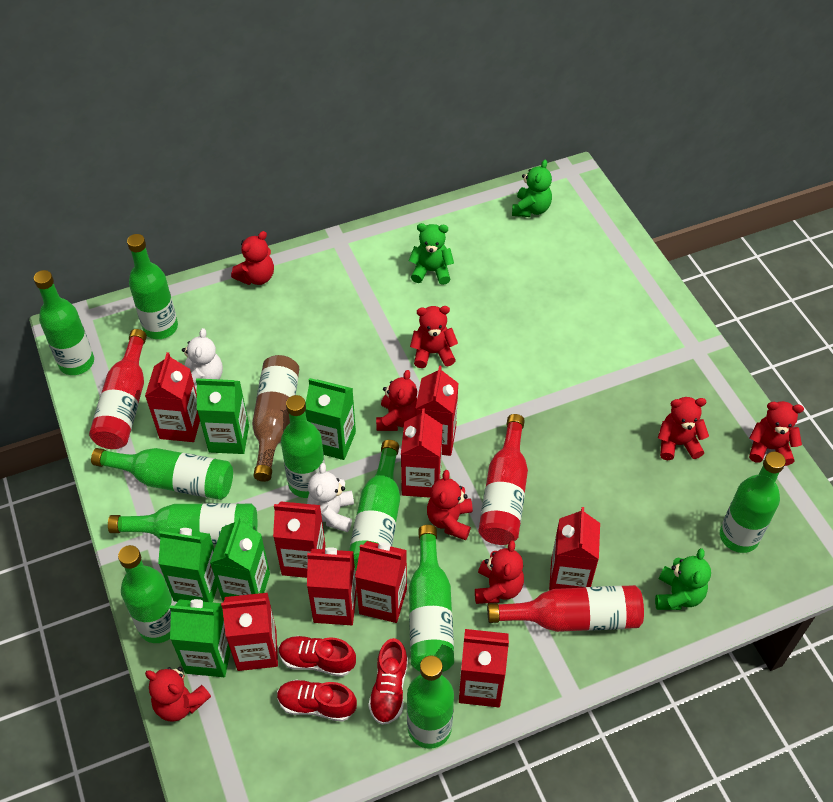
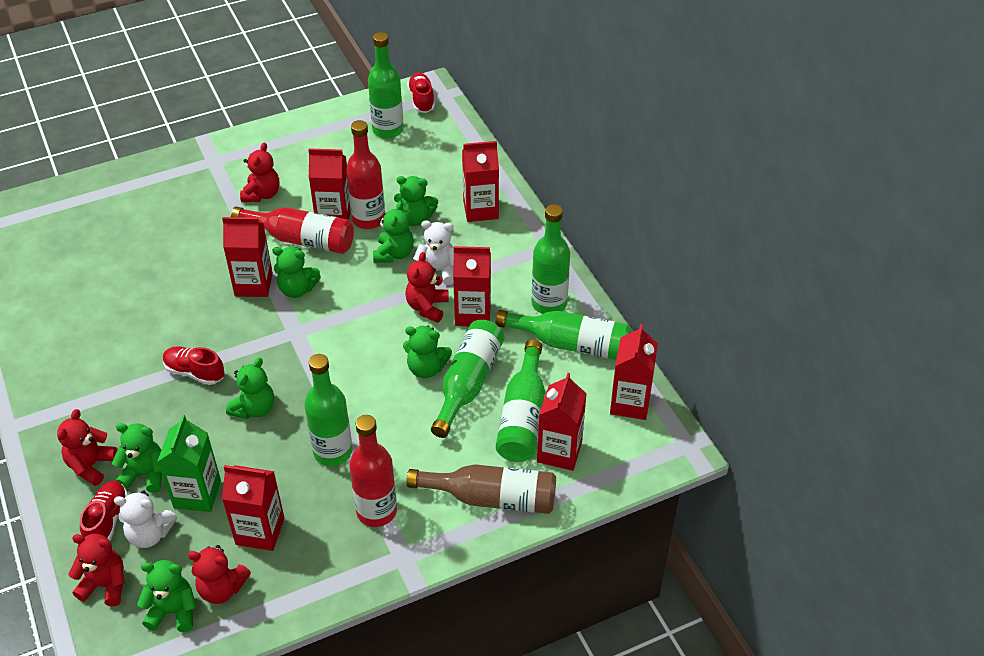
green bottle: 10 -> 6
green carton: 5 -> 1
green teddy bear: 3 -> 7
red carton: 9 -> 7
red teddy bear: 8 -> 5

